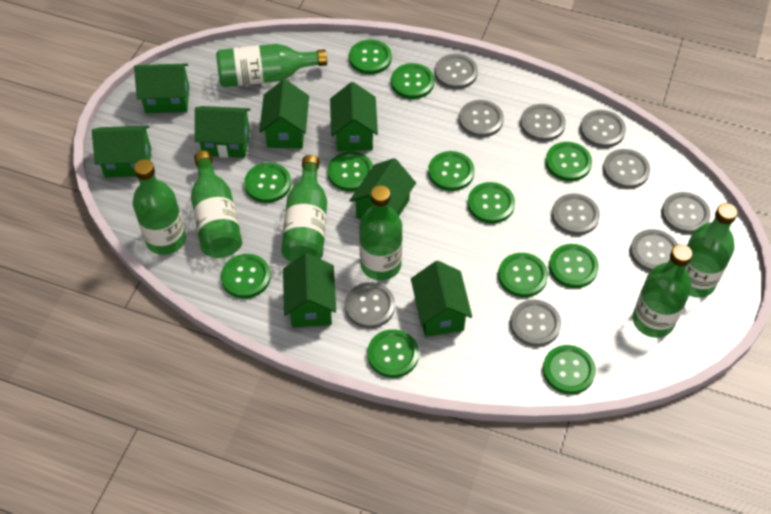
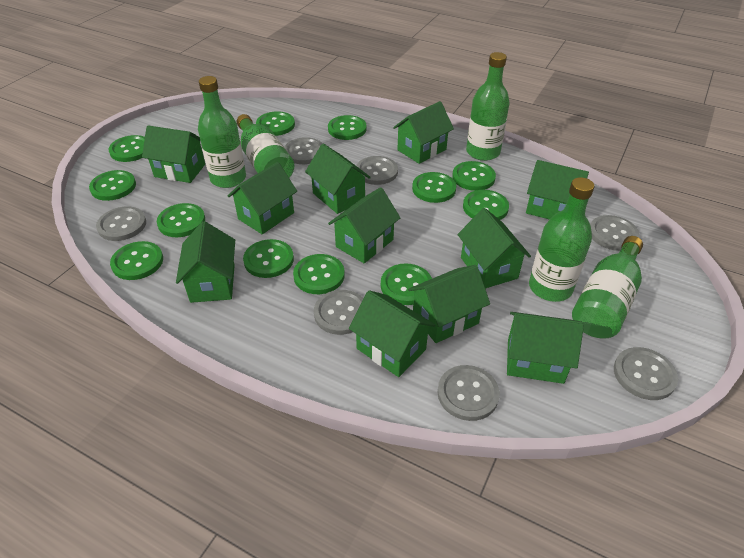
green bottle: 7 -> 5
green house: 8 -> 11
grey button: 10 -> 7

